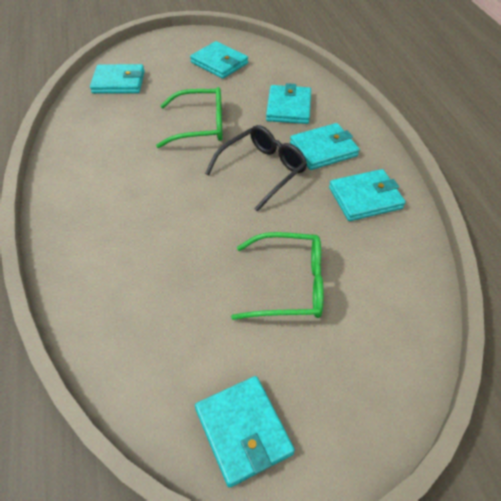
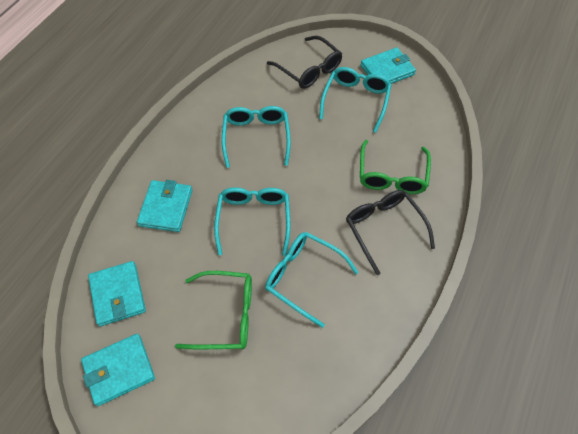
black glasses: 1 -> 2
turquoise glasses: 0 -> 4
turquoise wallet: 6 -> 4

